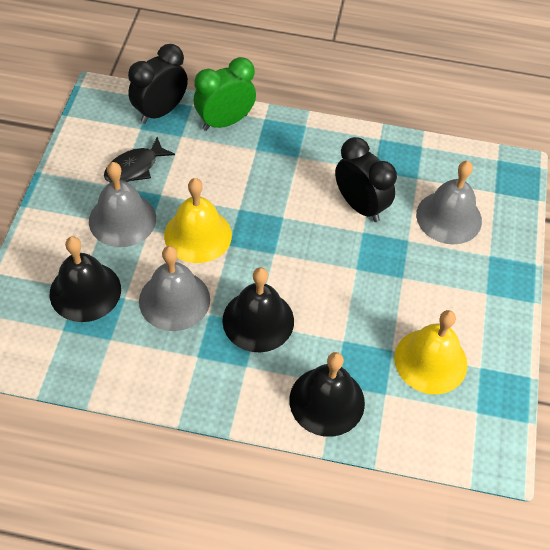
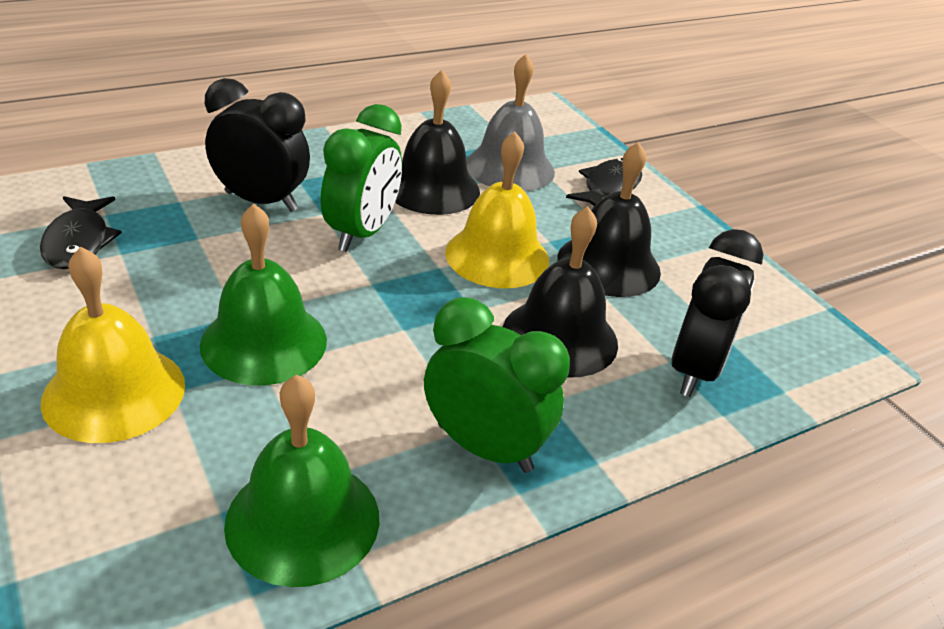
black fish: 1 -> 2
green bell: 0 -> 2
green clock: 1 -> 2
grey bell: 3 -> 1

